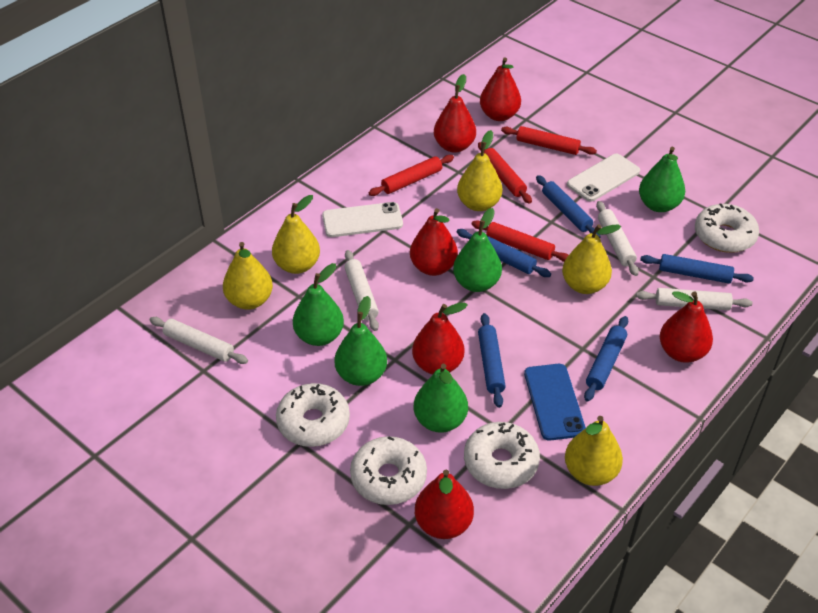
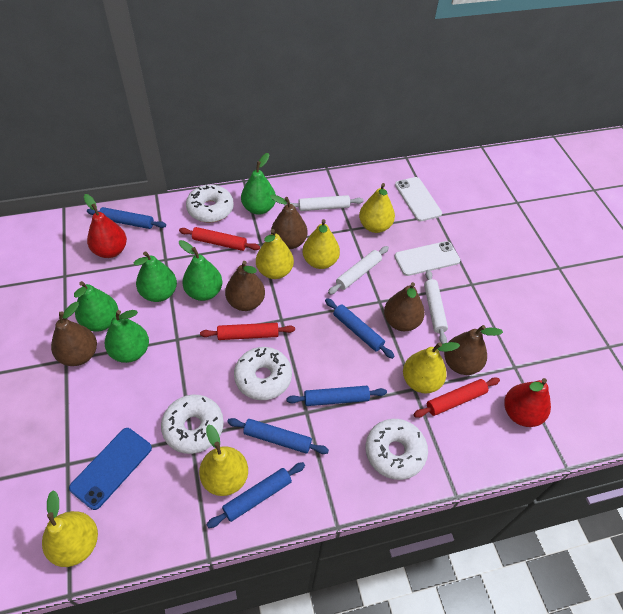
brown pear: 0 -> 5
red pear: 6 -> 2
red rolling pin: 4 -> 3
white rolling pin: 4 -> 3
yellow pear: 5 -> 6

